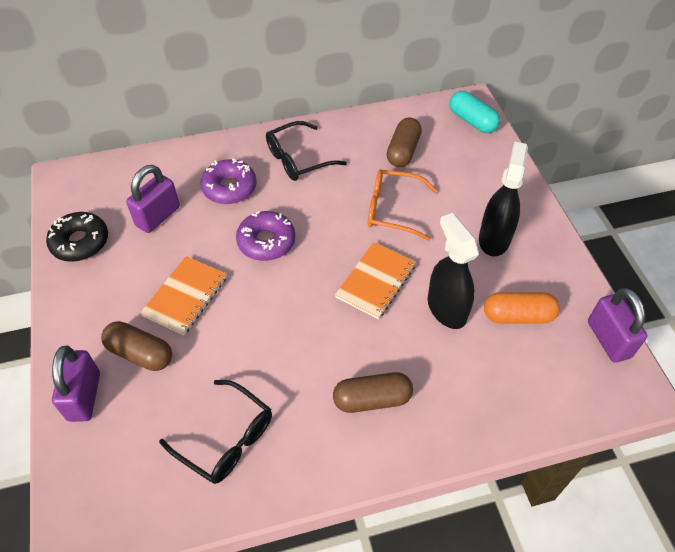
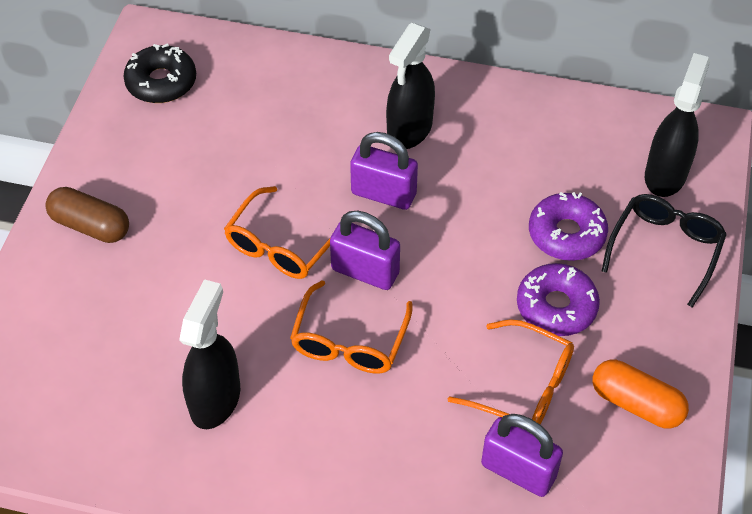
black glasses: 2 -> 1
black spray bottle: 2 -> 3
brown capsule: 3 -> 1
orange glasses: 1 -> 3
orange notebook: 2 -> 0
turquoise capsule: 1 -> 0

